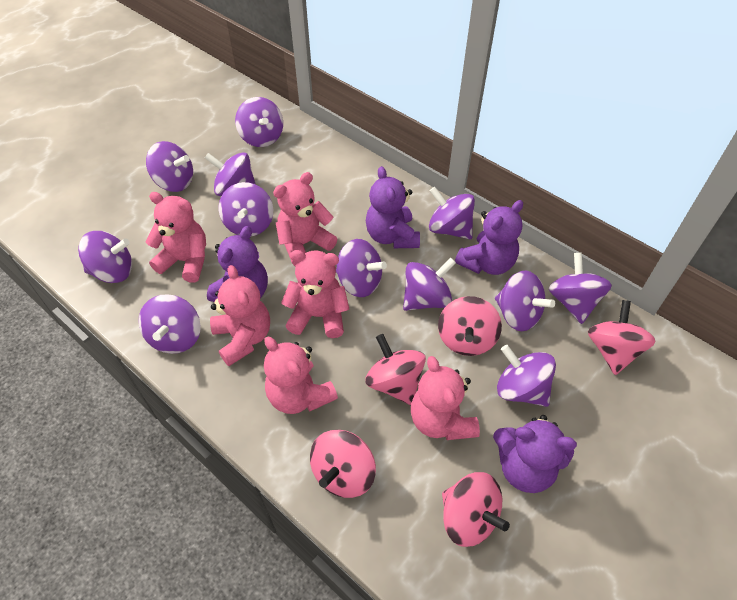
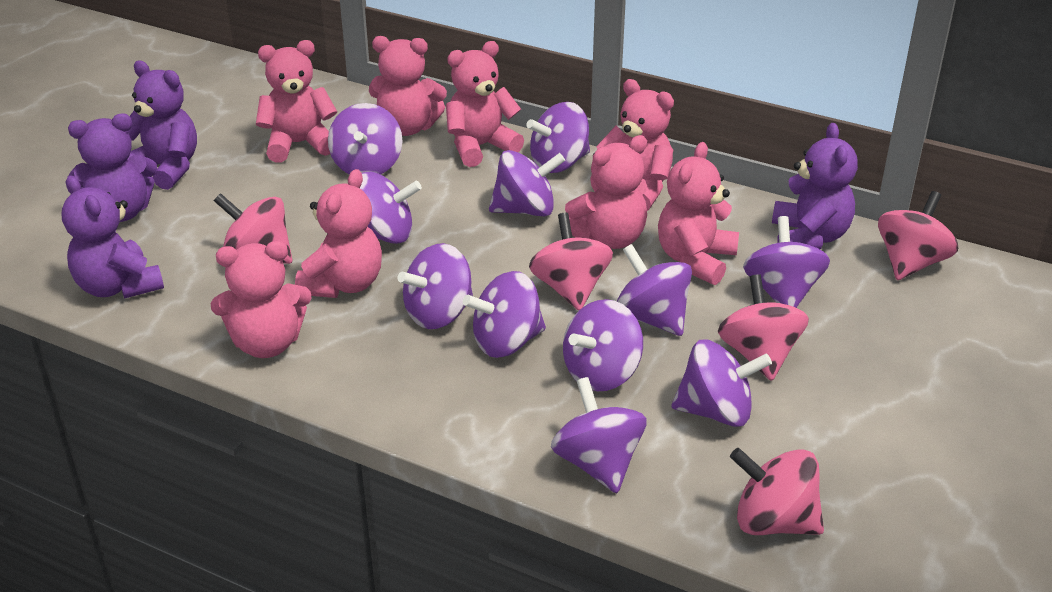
pink teddy bear: 6 -> 8
purple spinning top: 12 -> 11

